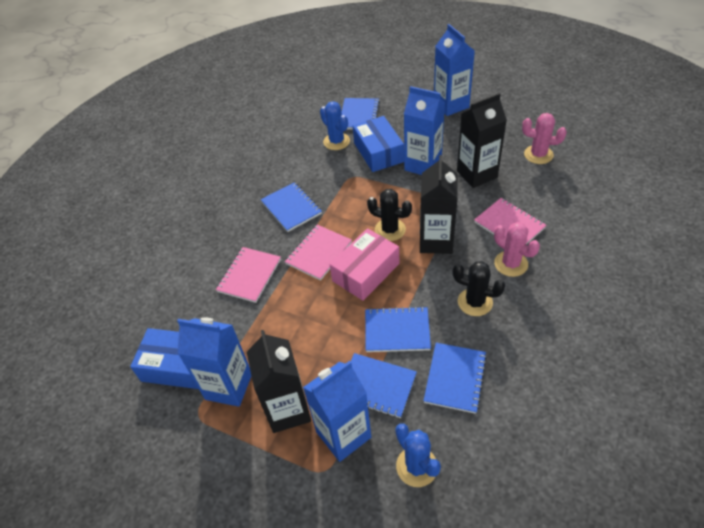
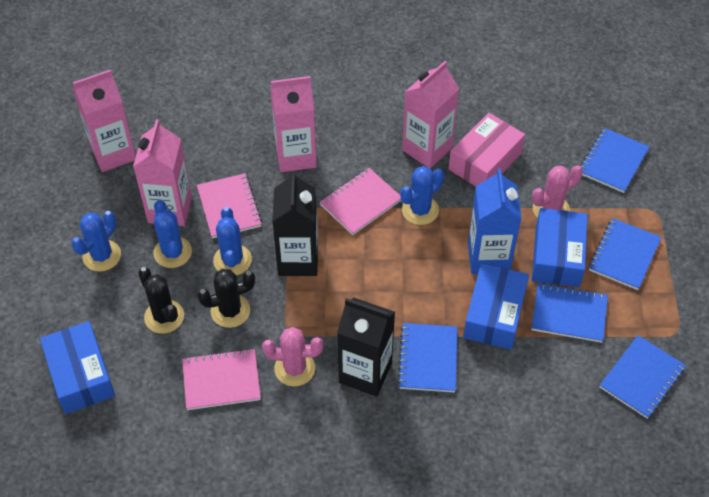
black carton: 3 -> 2
blue box: 2 -> 3
blue cactus: 2 -> 4
blue carton: 4 -> 1
pink carton: 0 -> 4

